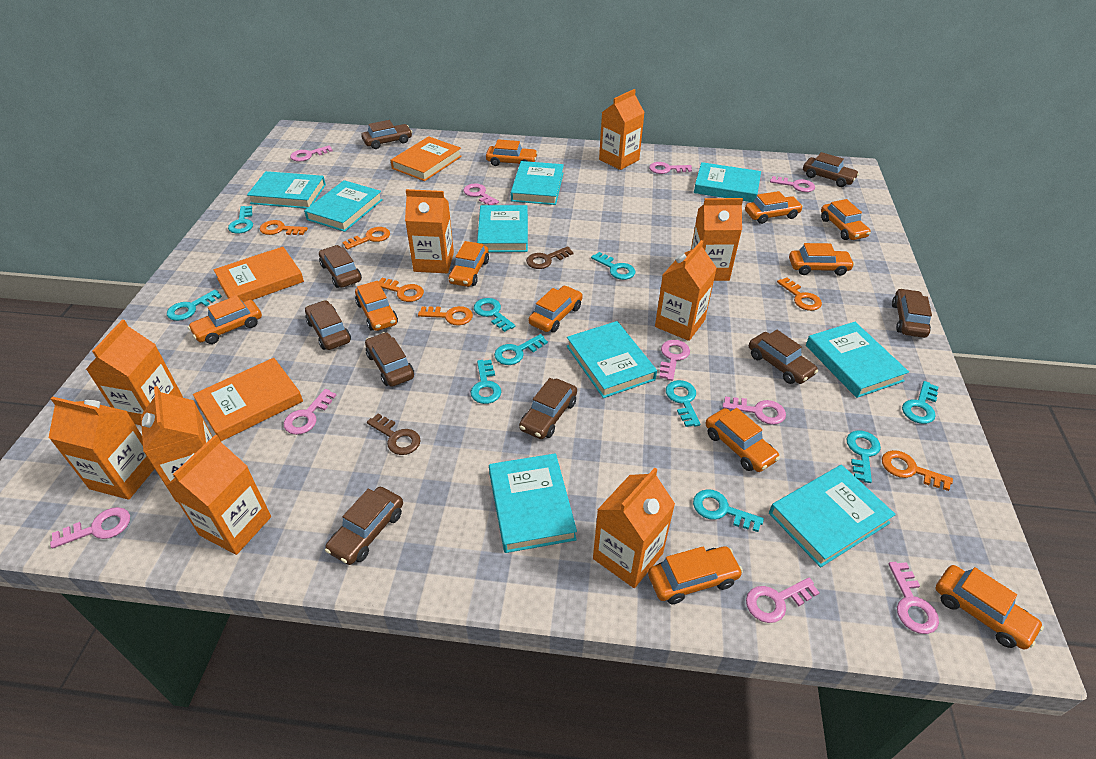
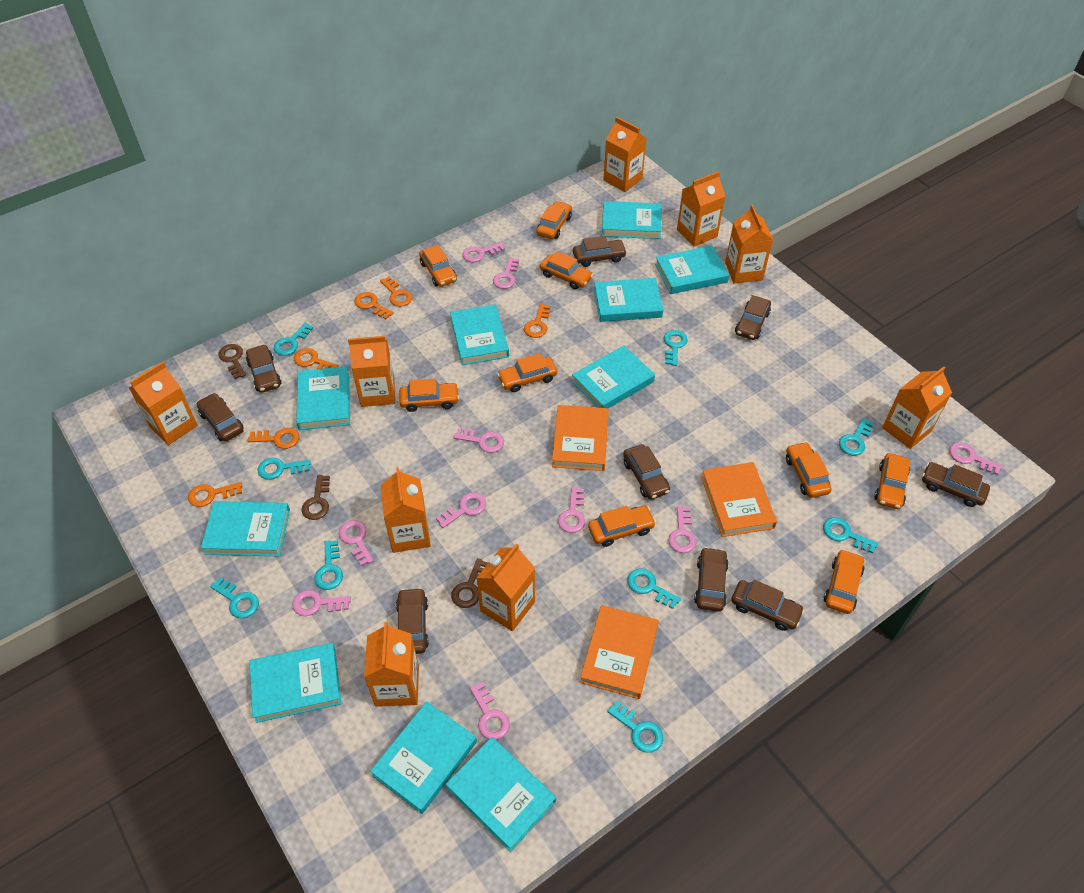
brown key: 2 -> 3
orange car: 11 -> 9
turquoise book: 9 -> 10
turquoise key: 10 -> 9

